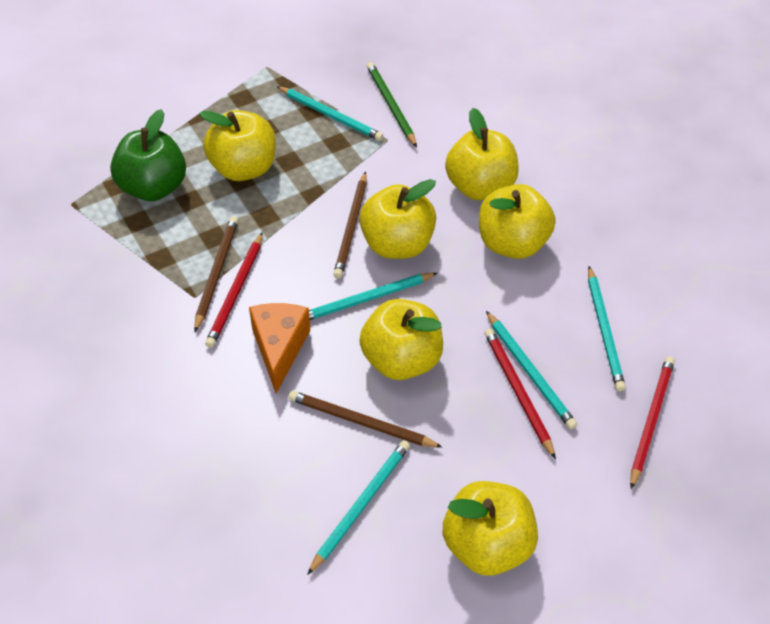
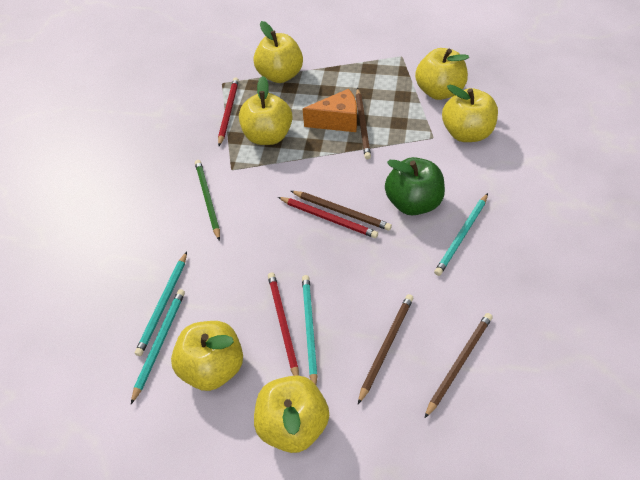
brown pencil: 3 -> 4
turquoise pencil: 5 -> 4

